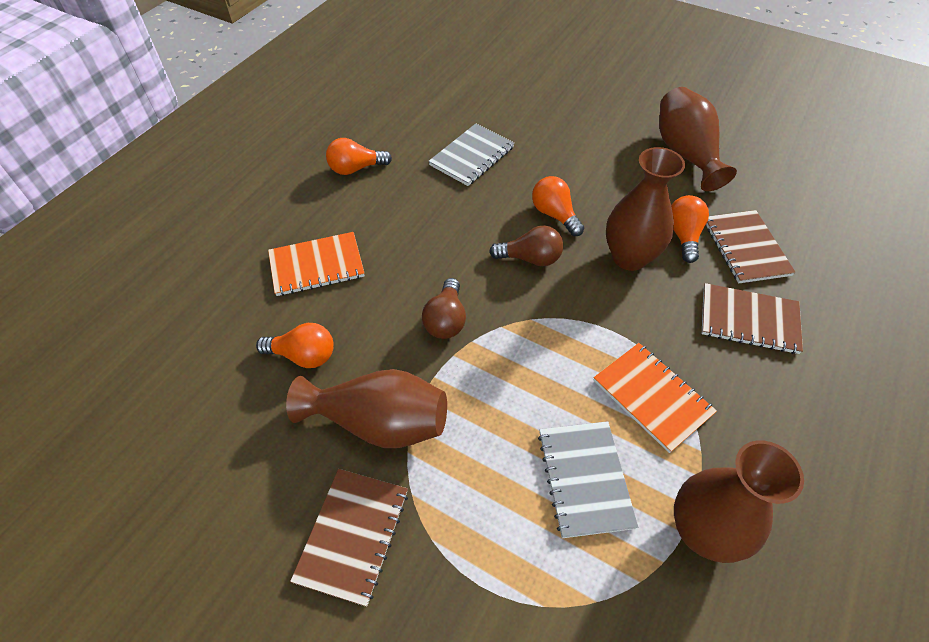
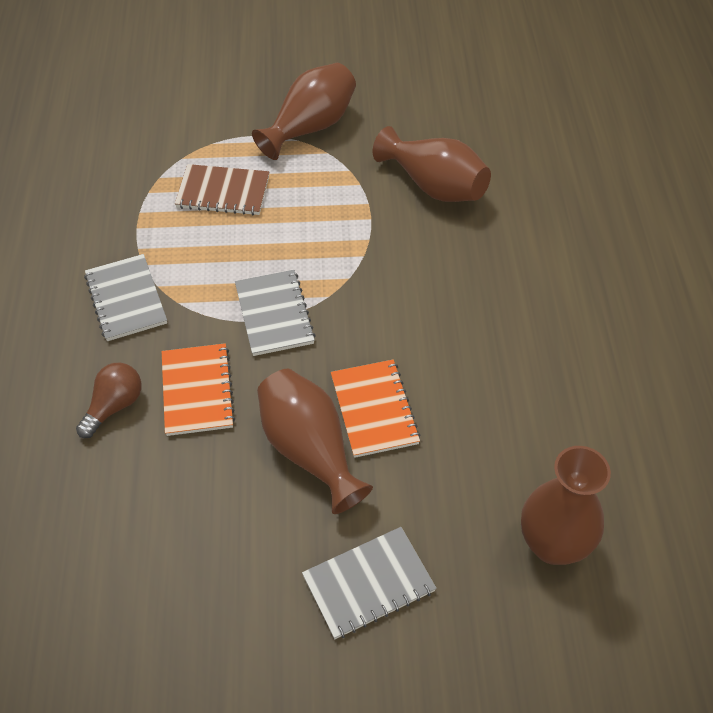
brown light bulb: 2 -> 1
brown notebook: 3 -> 1
grey notebook: 2 -> 3
orange light bulb: 4 -> 0

